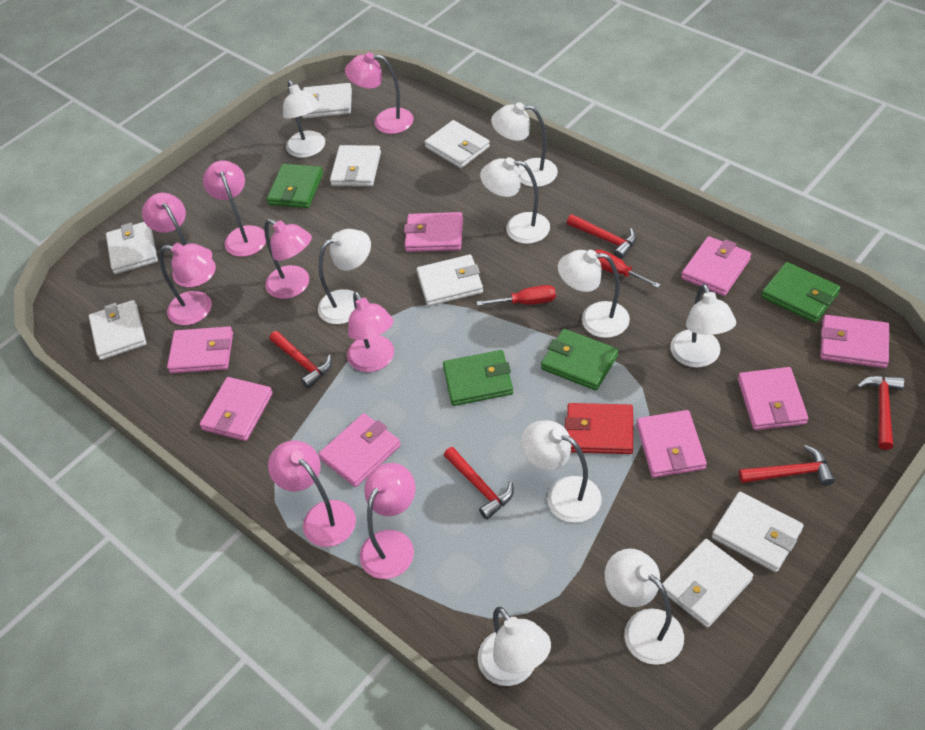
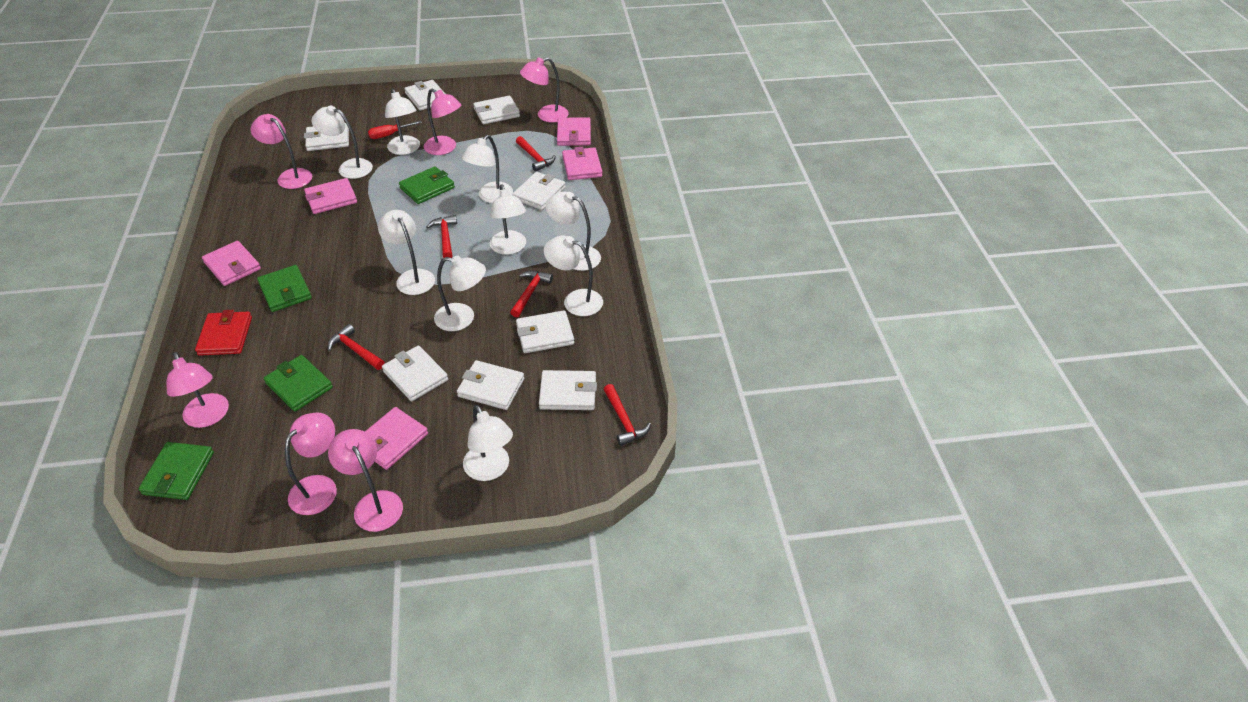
pink lamp: 8 -> 6
pink wallet: 8 -> 5
red screwdriver: 2 -> 1

